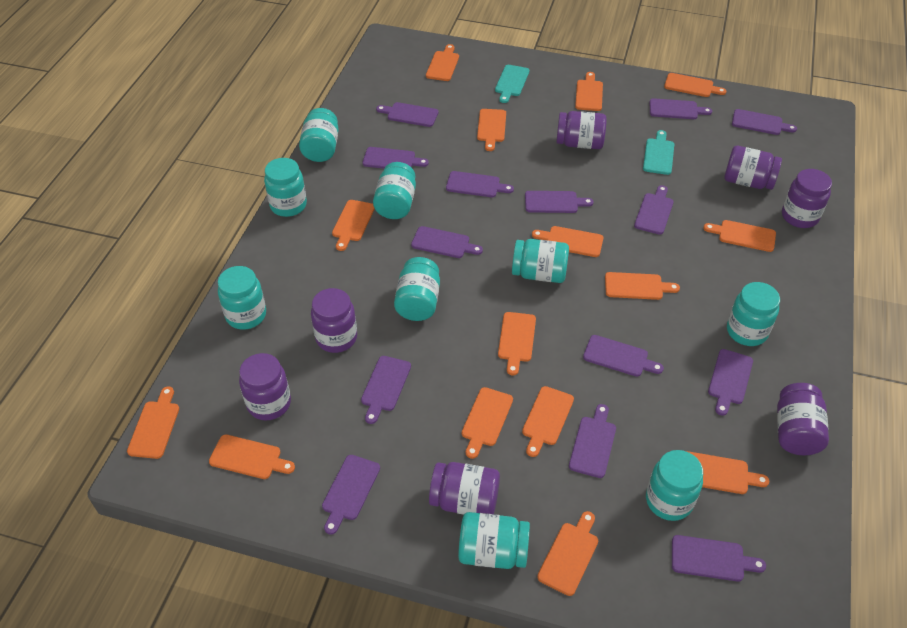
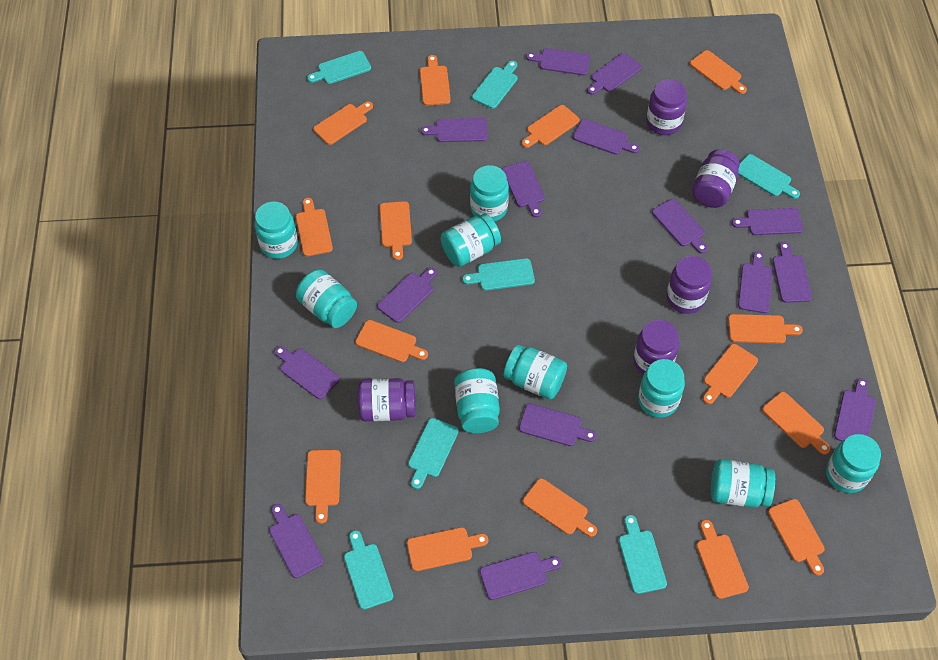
purple cutting board: 14 -> 15
purple jar: 7 -> 5
turquoise cutting board: 2 -> 7

